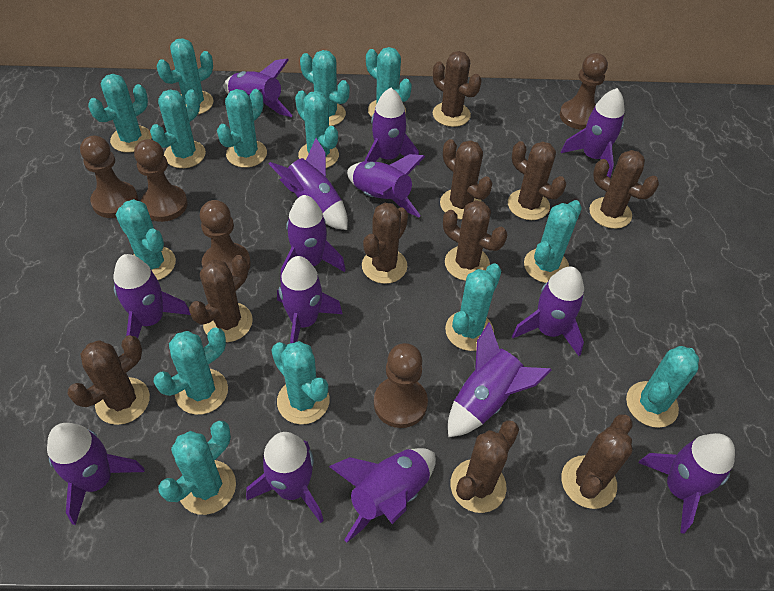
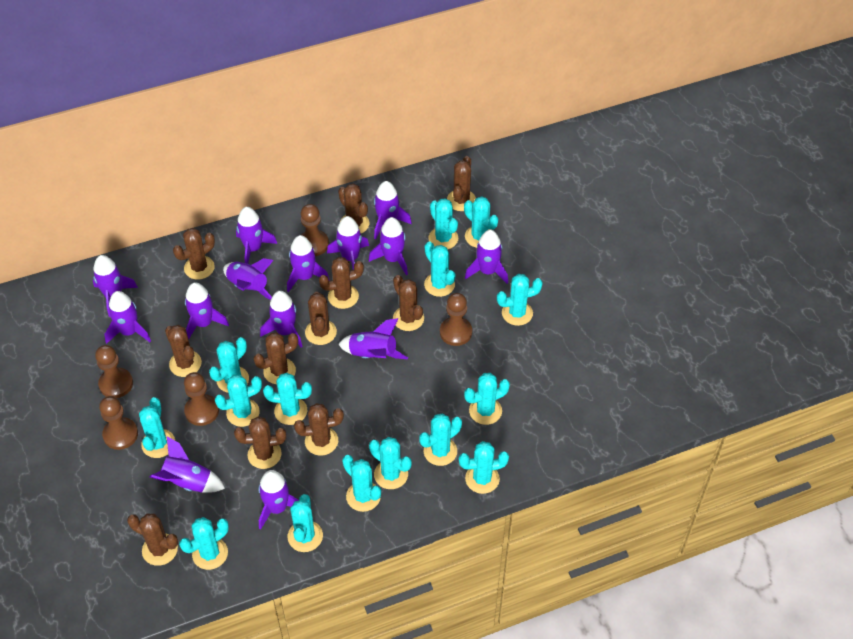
brown cactus: 10 -> 11
turquoise cactus: 14 -> 15

